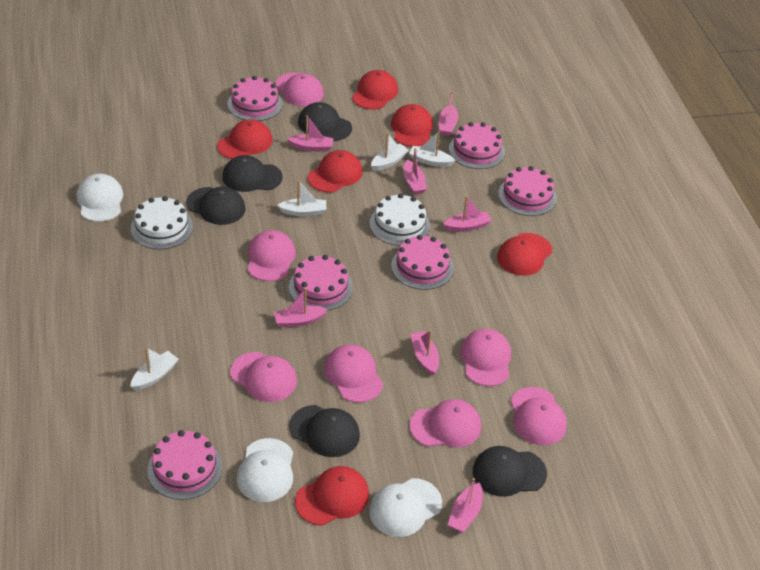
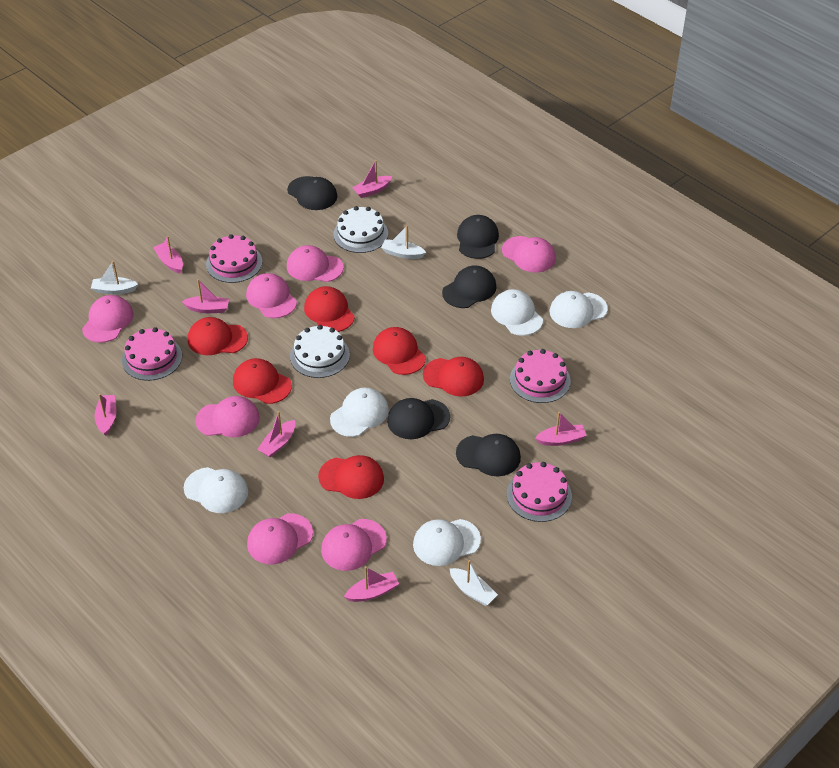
pink cake: 6 -> 4
white boat: 4 -> 3
white cap: 3 -> 5

